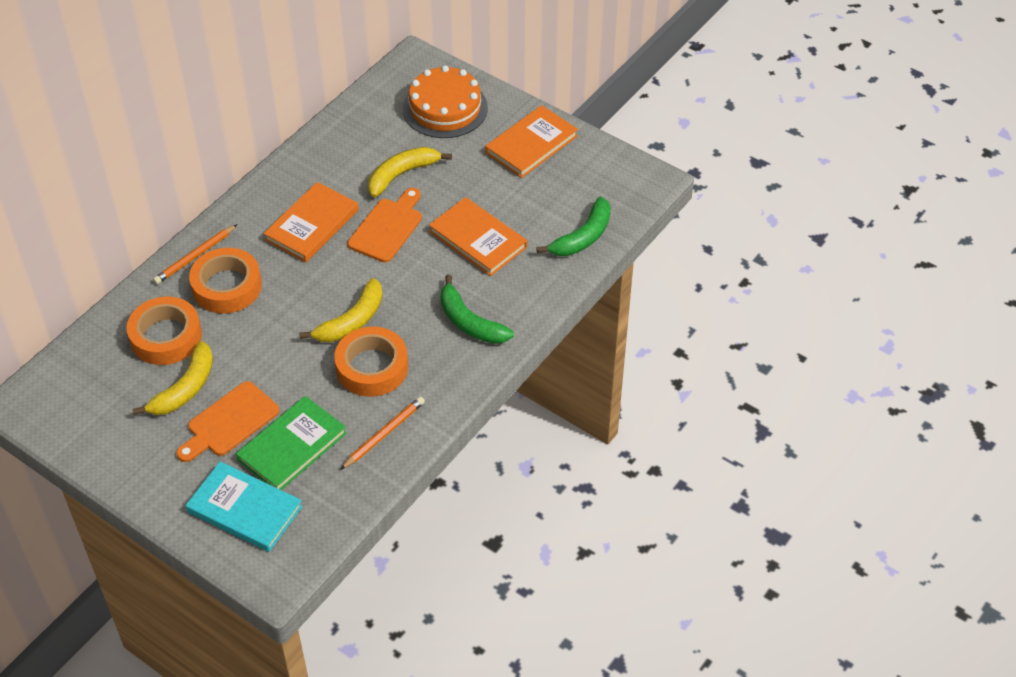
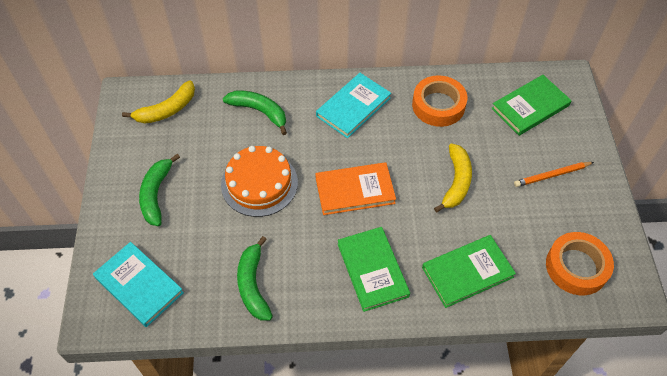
green banana: 2 -> 3
green book: 1 -> 3
orange book: 3 -> 1
orange cutting board: 2 -> 0
orange pencil: 2 -> 1
orange tape: 3 -> 2
turquoise book: 1 -> 2
yellow banana: 3 -> 2

